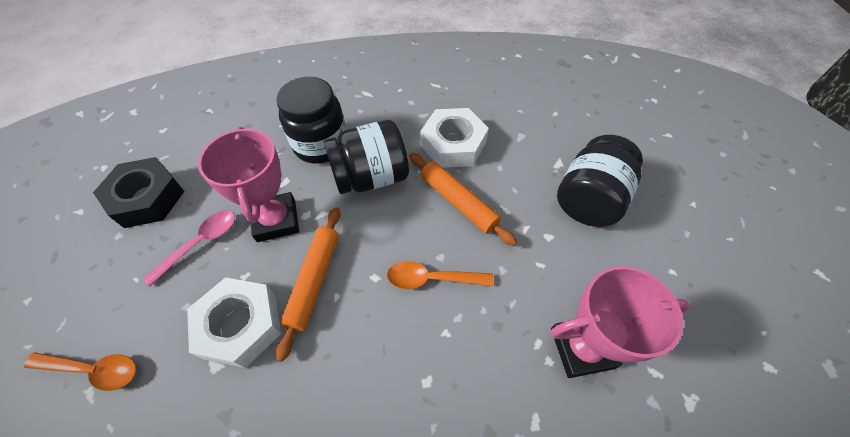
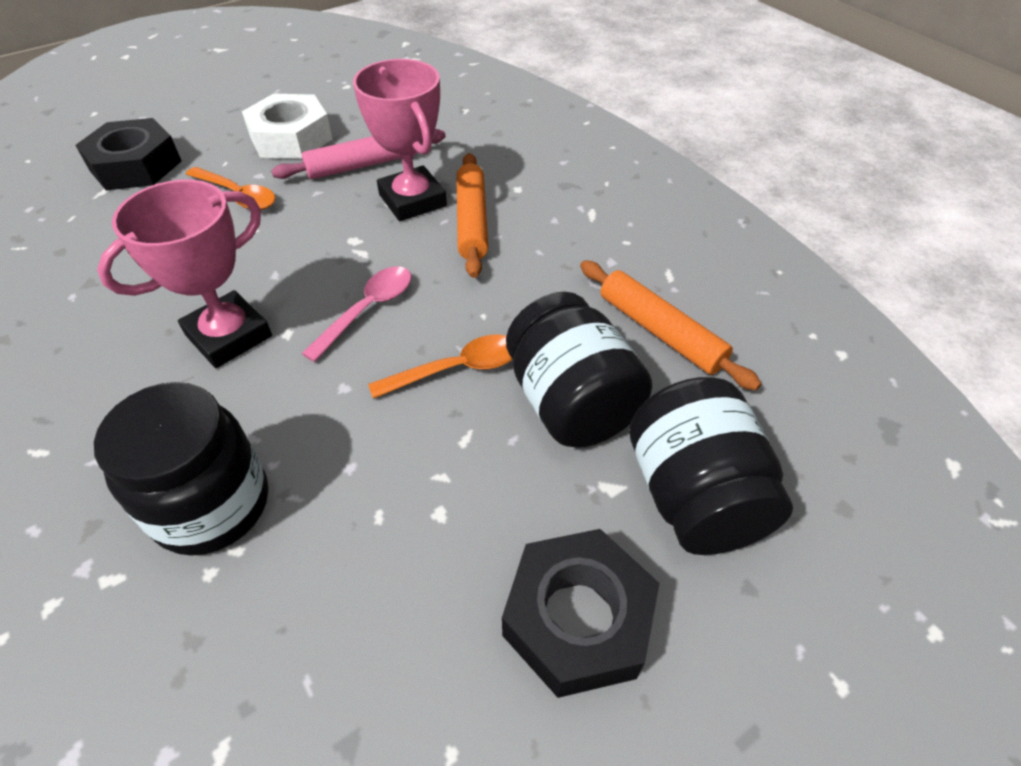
black nut: 1 -> 2
pink rolling pin: 0 -> 1
white nut: 2 -> 1

